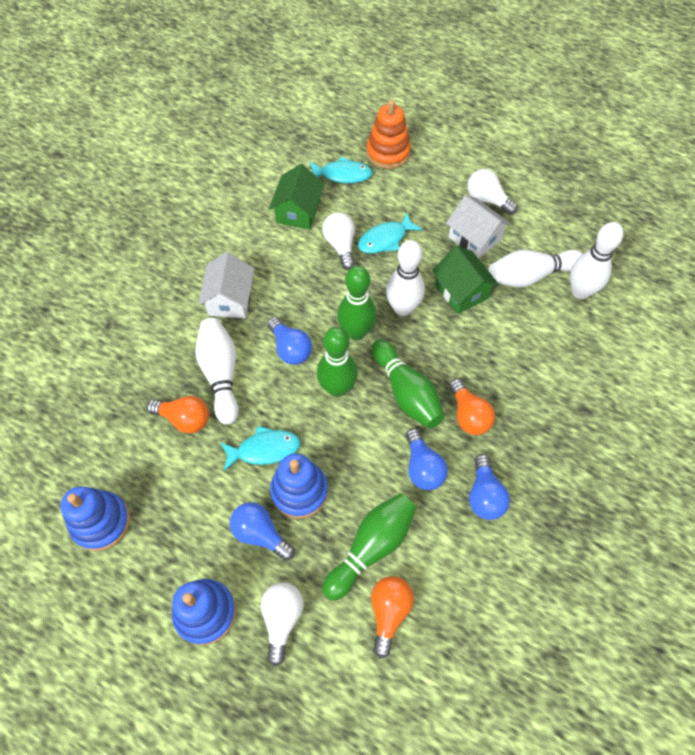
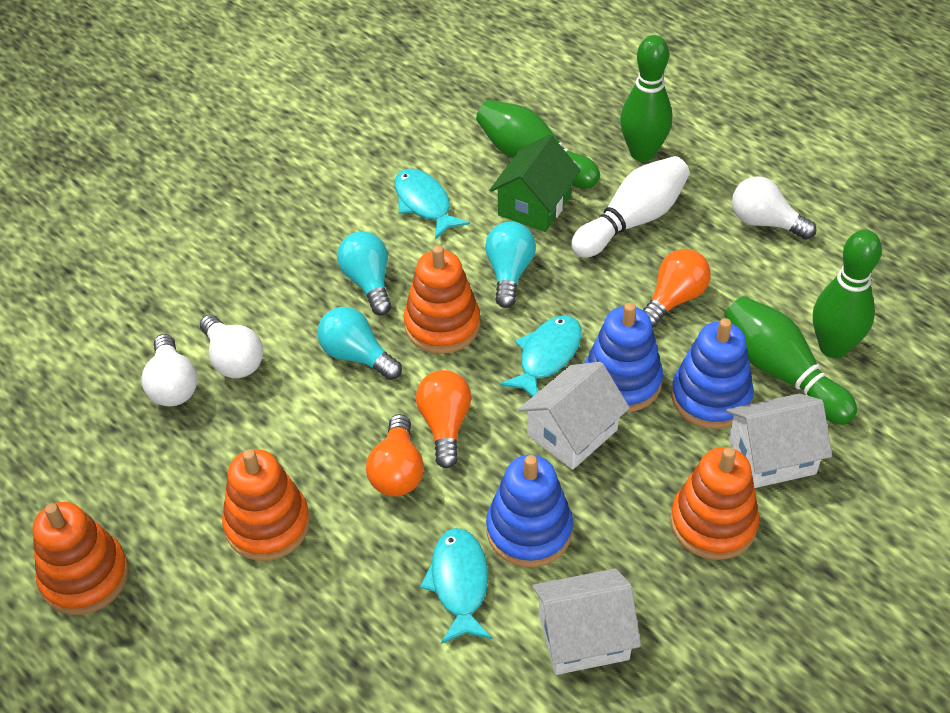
blue light bulb: 4 -> 0
green house: 2 -> 1
orange stacking toy: 1 -> 4
turquoise light bulb: 0 -> 3
white bowling pin: 4 -> 1
white house: 2 -> 3

